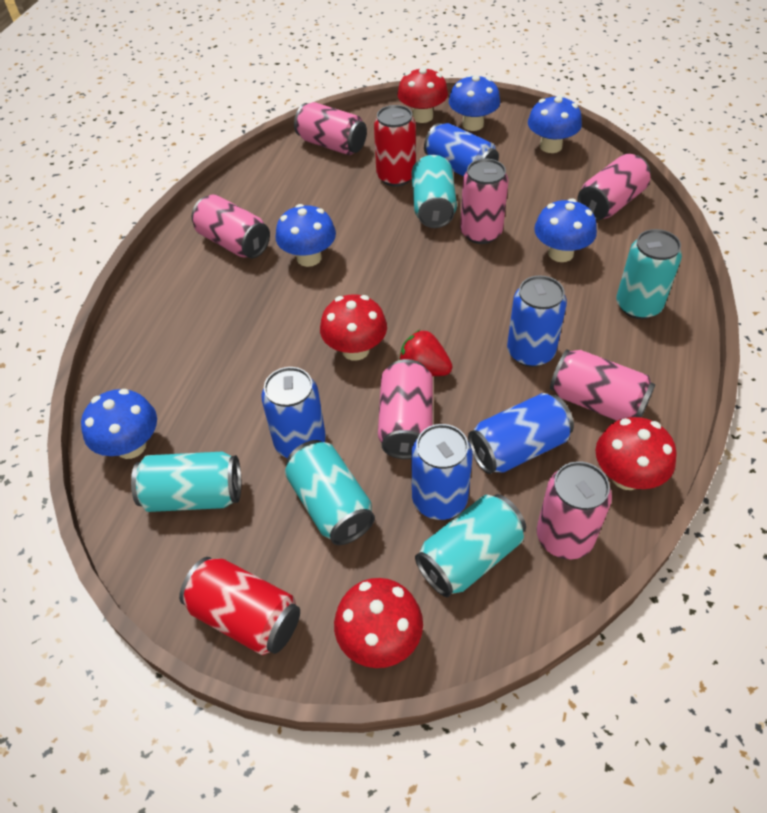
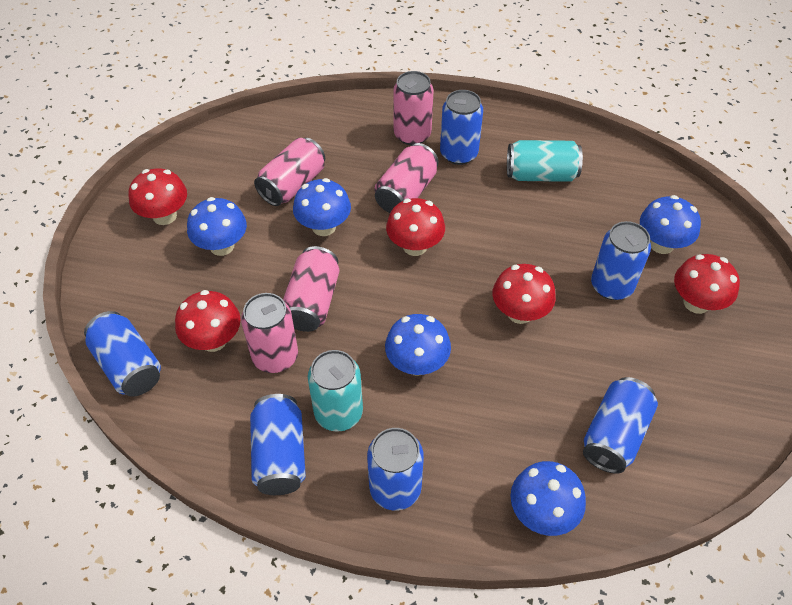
blue can: 5 -> 6
pink can: 7 -> 5
red can: 2 -> 0
red mushroom: 4 -> 5
red strawberry: 1 -> 0
turquoise can: 5 -> 2

